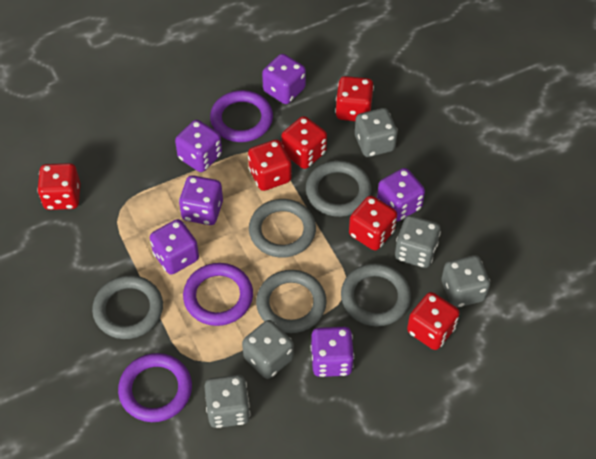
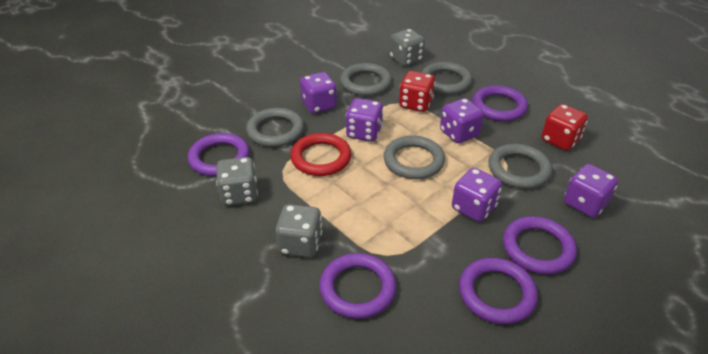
grey dice: 5 -> 3
purple dice: 6 -> 5
purple ring: 3 -> 5
red dice: 6 -> 2
red ring: 0 -> 1

